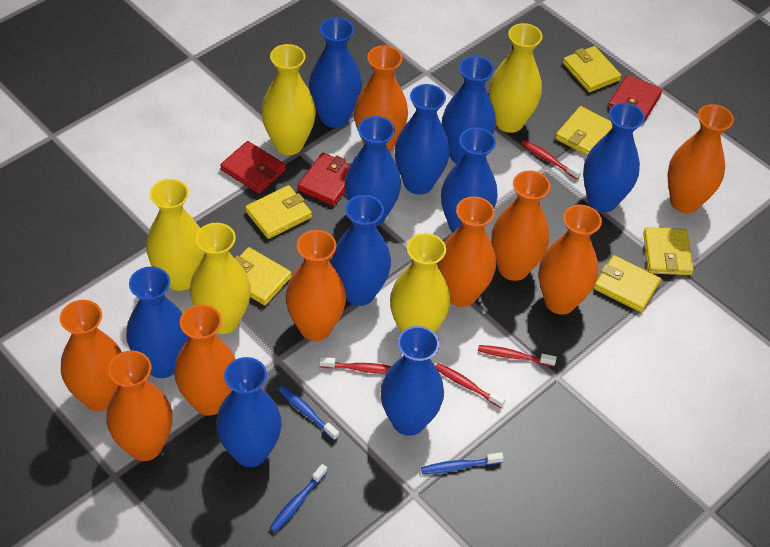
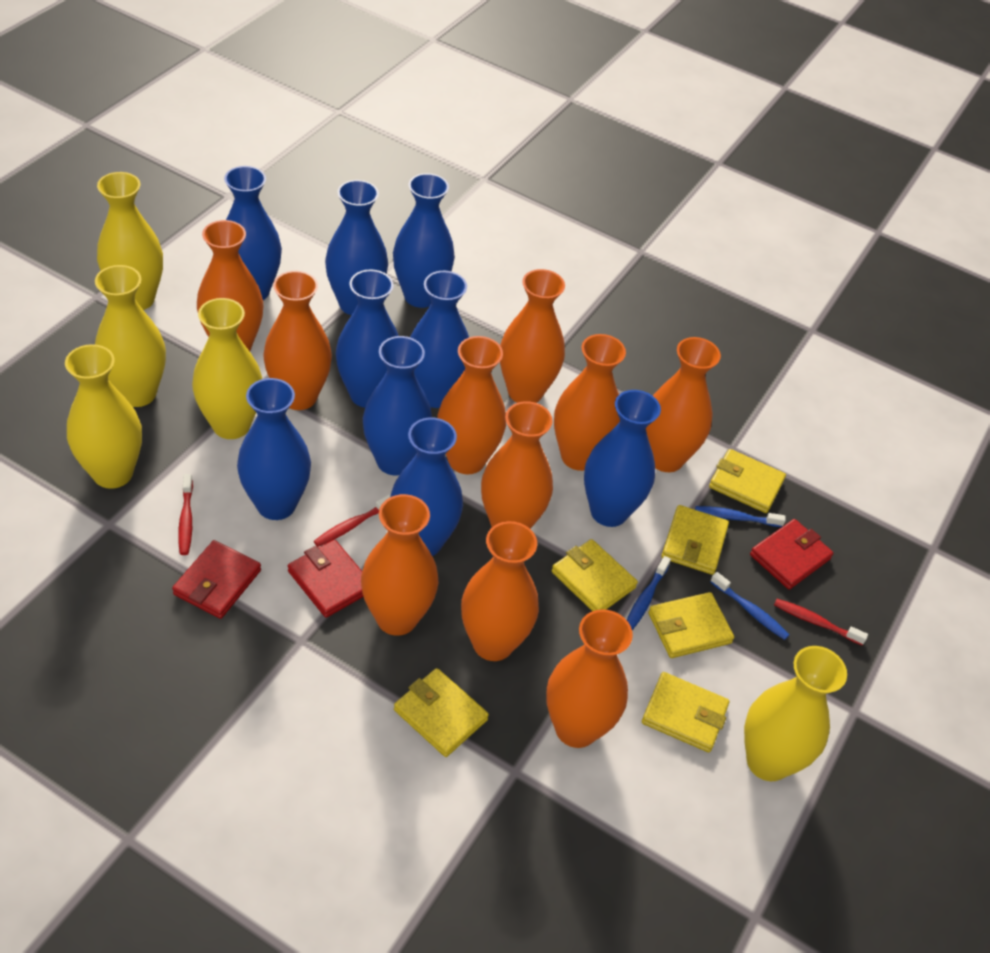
blue vase: 10 -> 9
orange vase: 9 -> 10
red toothbrush: 4 -> 3

